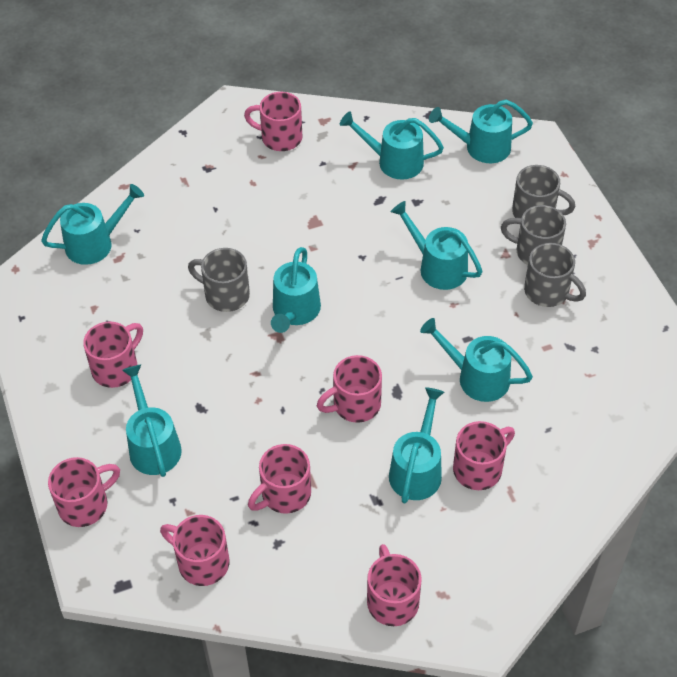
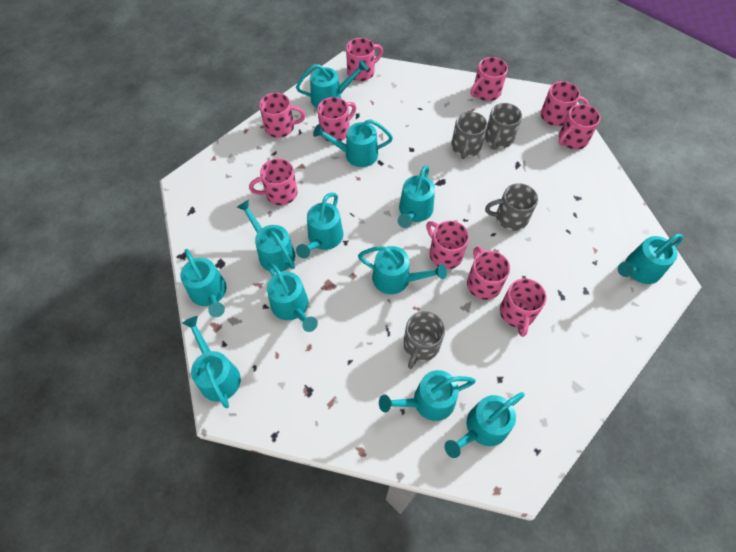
pink mug: 8 -> 10
turquoise watering can: 8 -> 12

